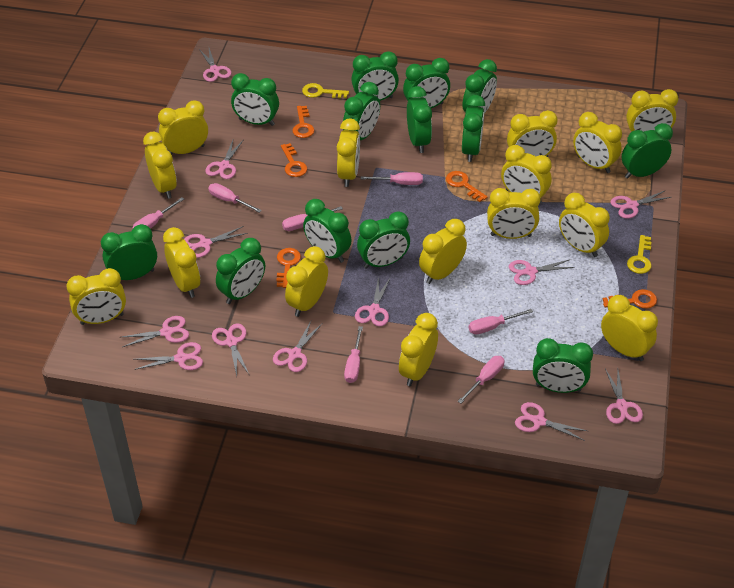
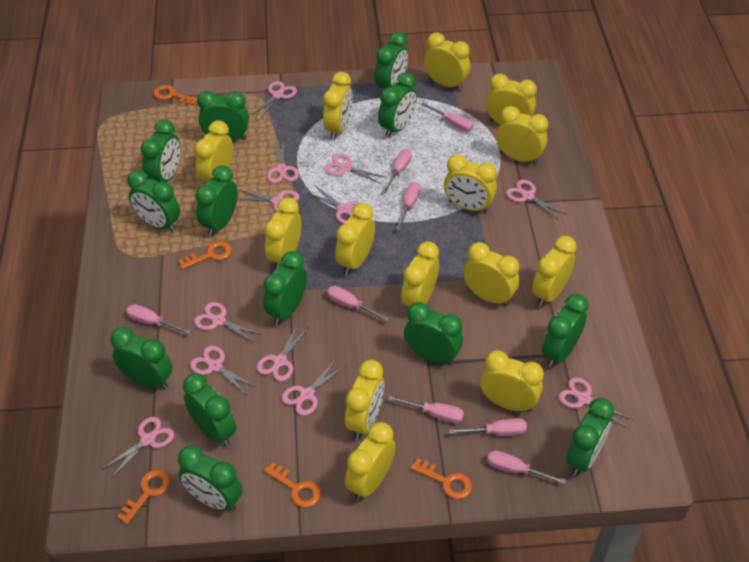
pink screwdriver: 7 -> 8
yellow clock: 15 -> 14
yellow key: 2 -> 0

